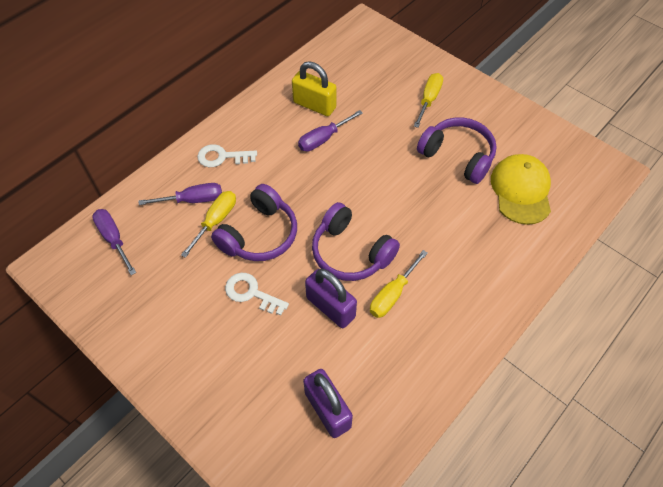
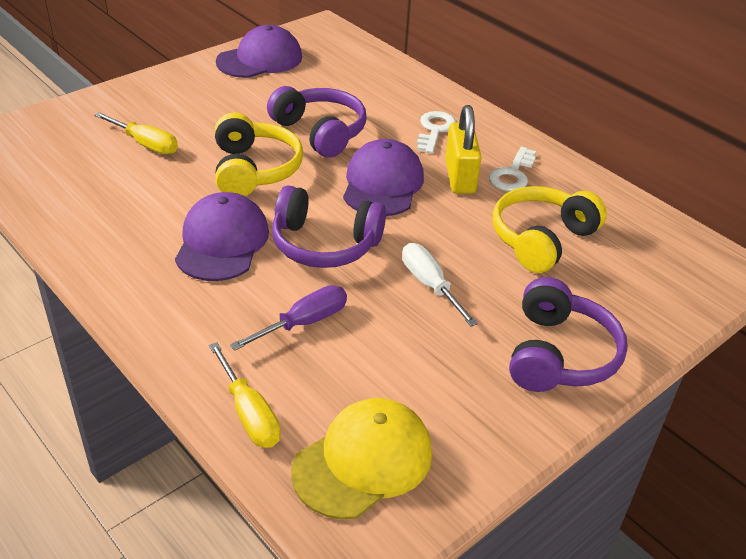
purple cap: 0 -> 3
purple padlock: 2 -> 0
purple screwdriver: 3 -> 1
white screwdriver: 0 -> 1
yellow headphones: 0 -> 2
yellow screwdriver: 3 -> 2

